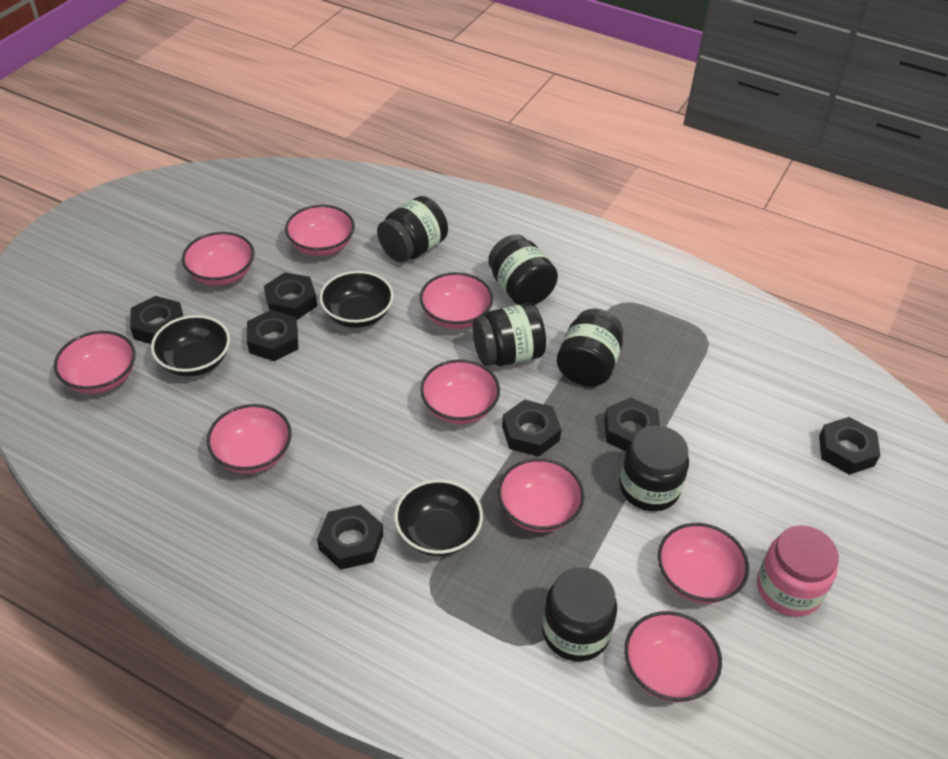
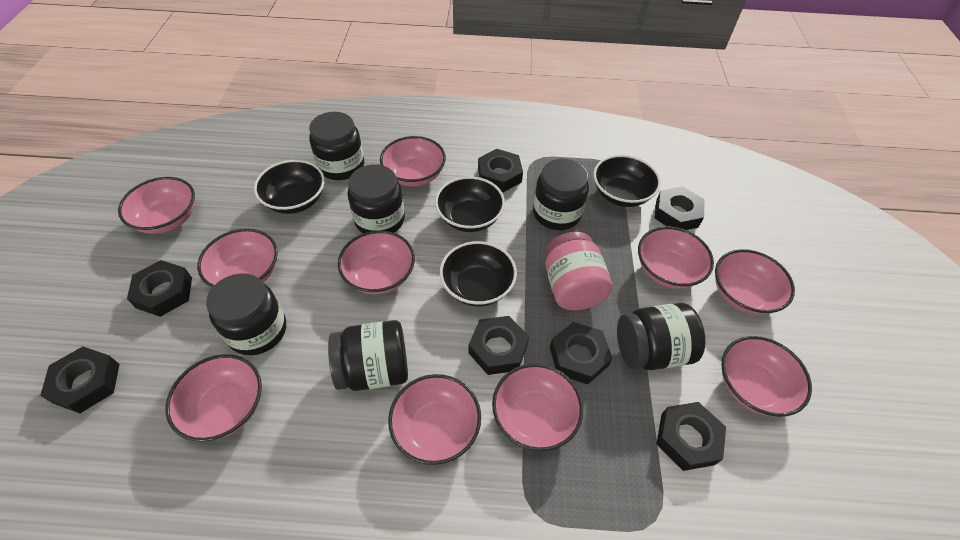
black bowl: 3 -> 4
pink bowl: 9 -> 10

